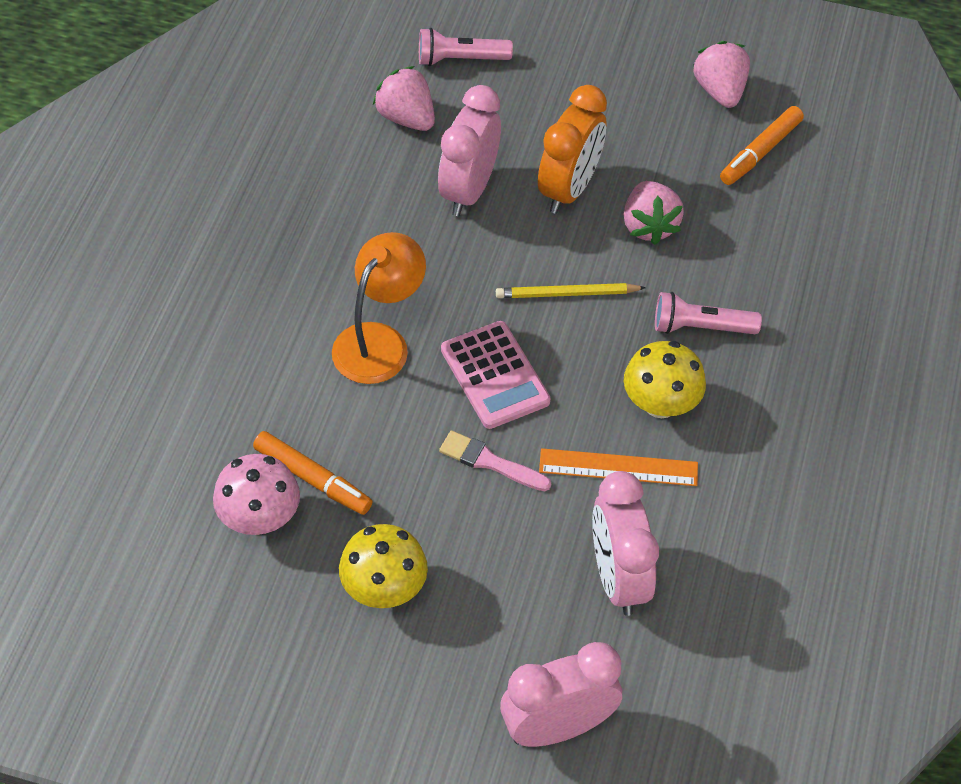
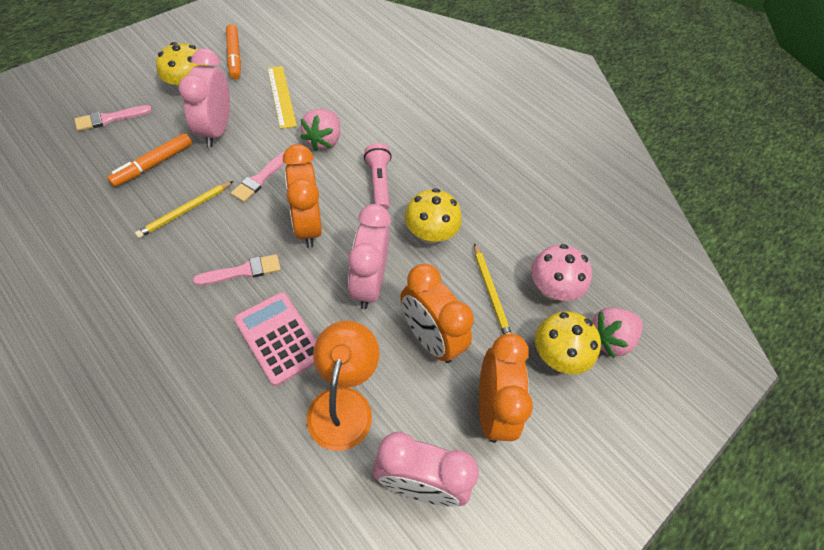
orange clock: 1 -> 3
orange ruler: 1 -> 0
pink brush: 1 -> 3
pink flashlight: 2 -> 1
pink strawberry: 3 -> 2
yellow mushroom: 2 -> 3
yellow pencil: 1 -> 2
yellow ruler: 0 -> 1

